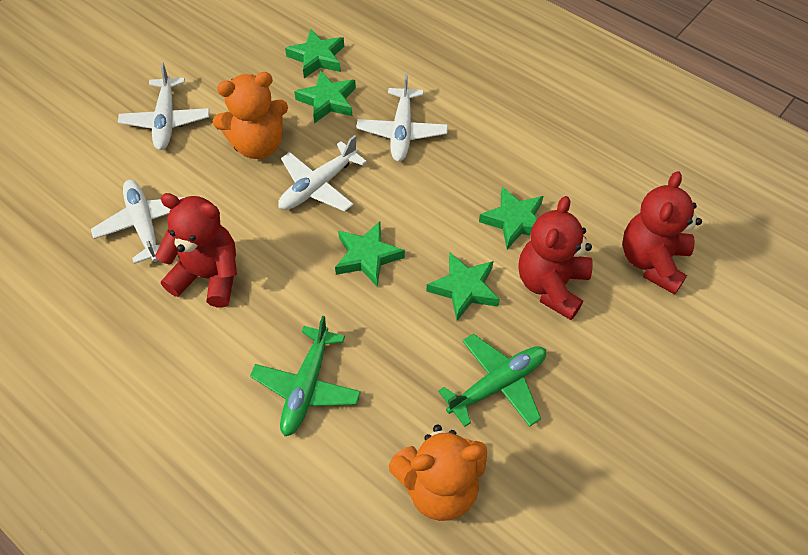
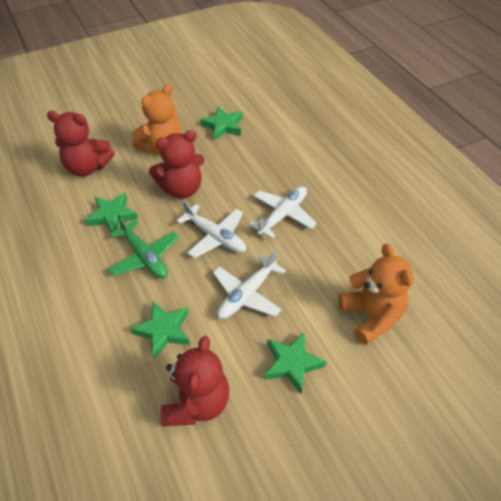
green plane: 2 -> 1
green star: 5 -> 4
white plane: 4 -> 3

